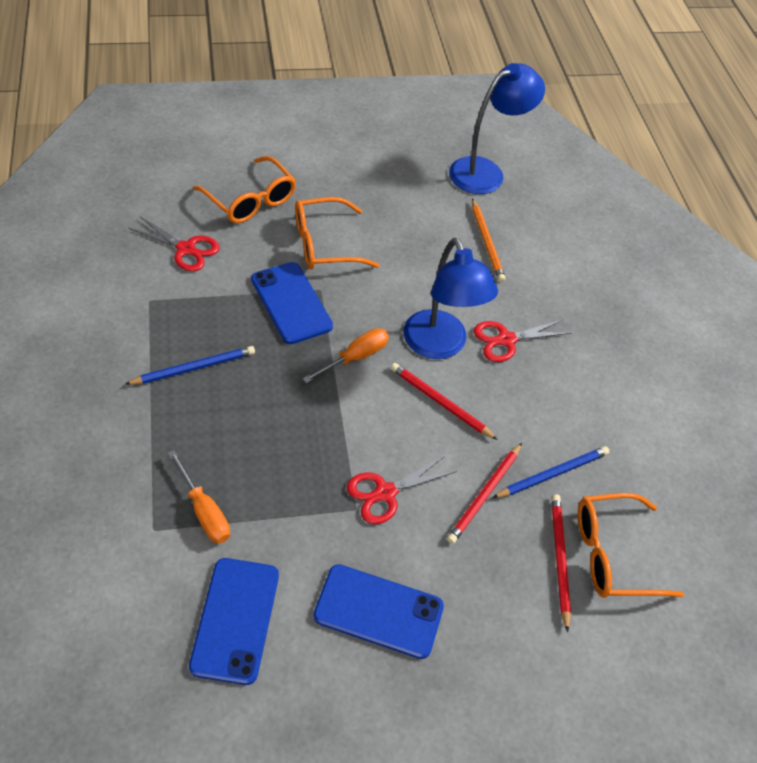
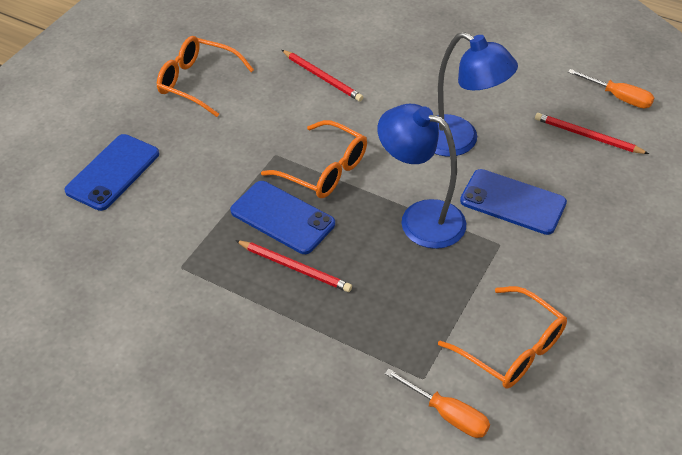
blue pencil: 2 -> 0
orange pencil: 1 -> 0
red scissors: 3 -> 0

